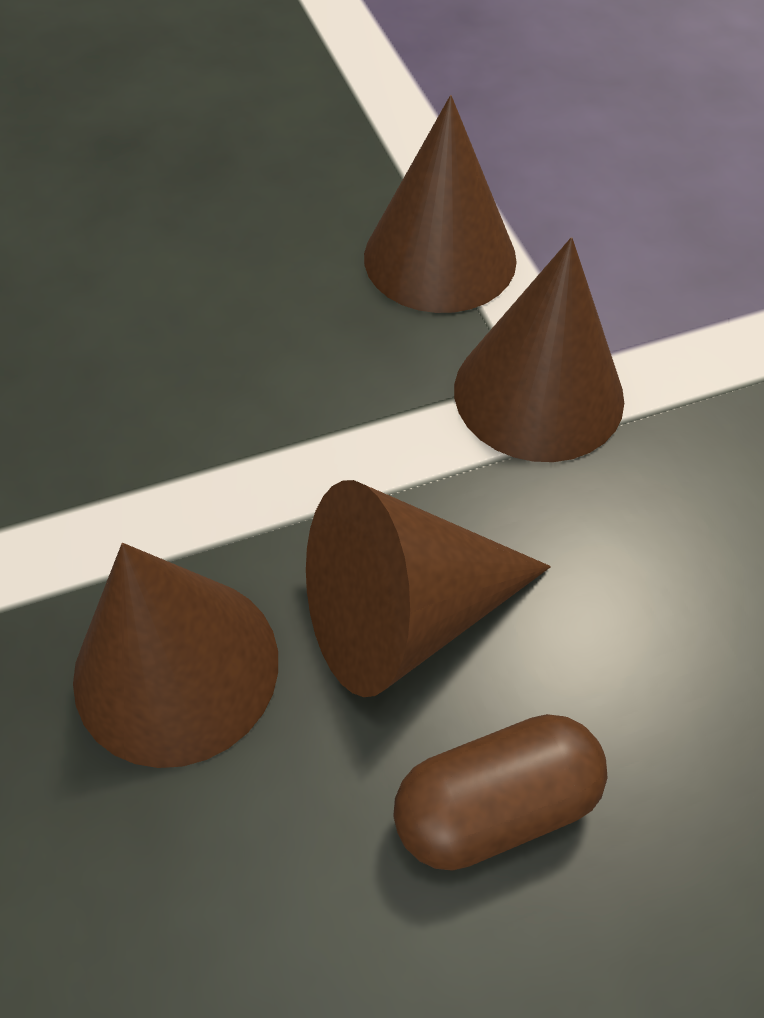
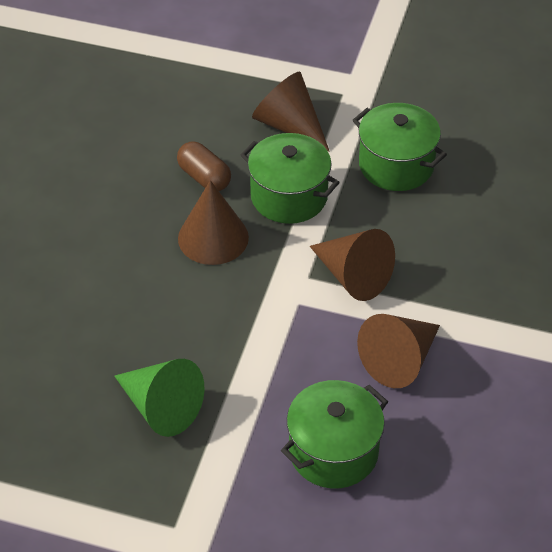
green cone: 0 -> 1
green pot: 0 -> 3

